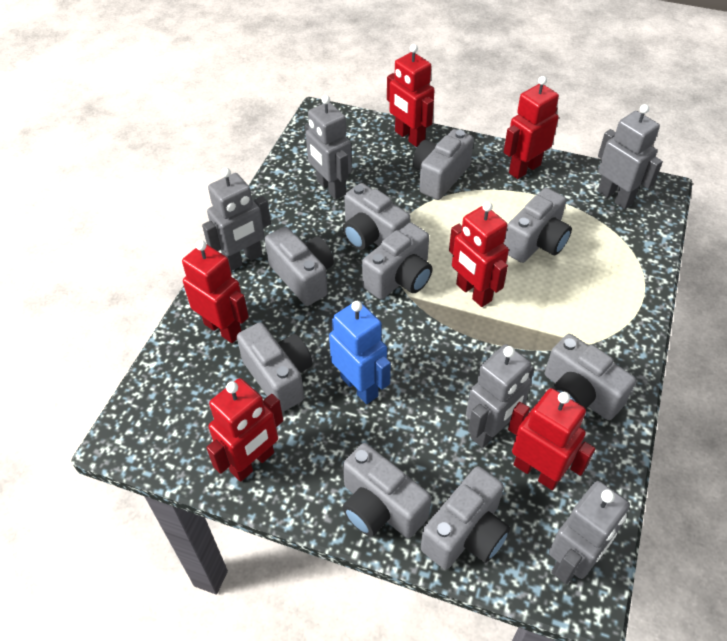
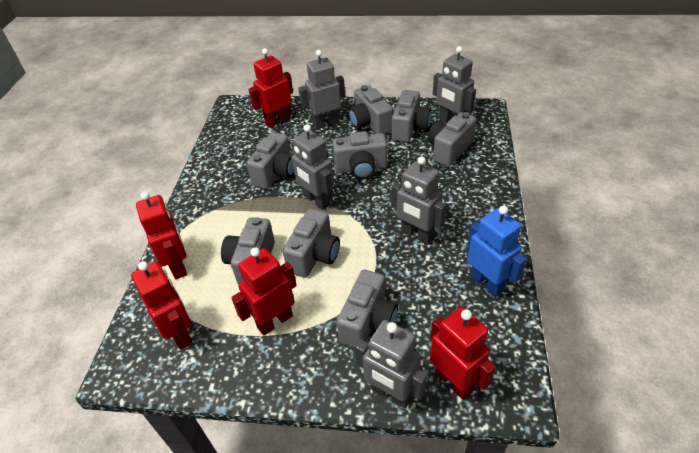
grey camera: 9 -> 8
red robot: 6 -> 5

